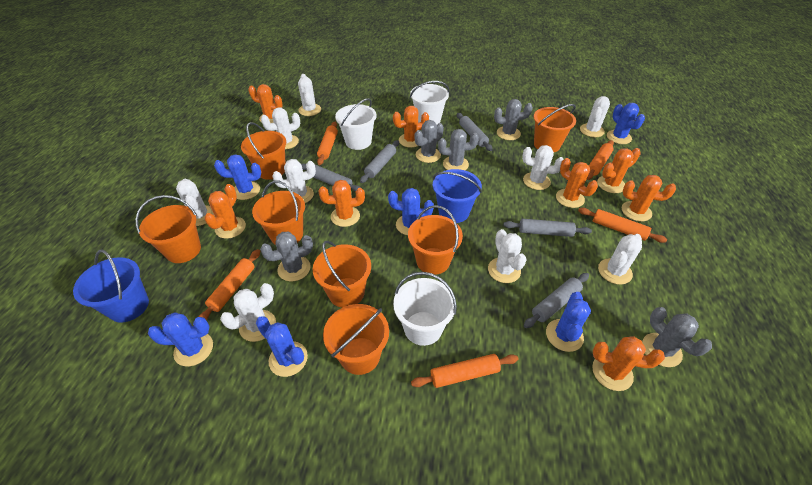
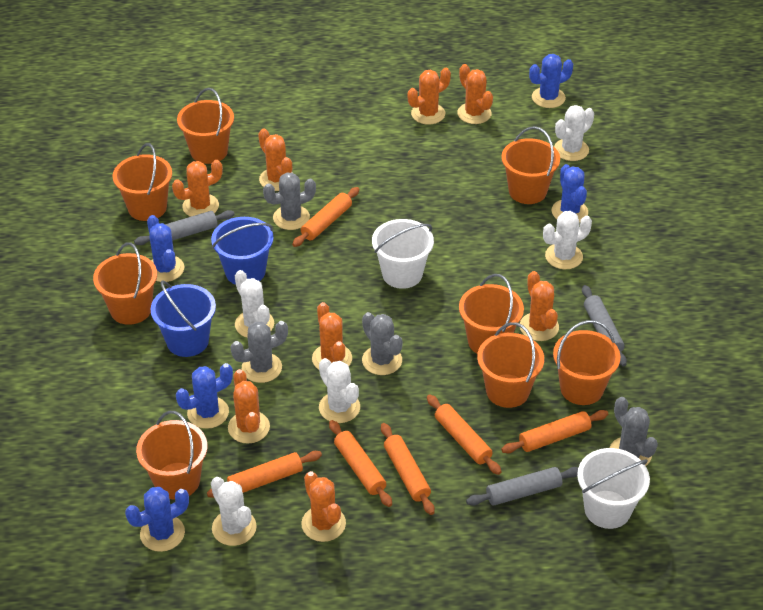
blue cactus: 6 -> 5
grey cactus: 5 -> 4
grey rolling pin: 5 -> 3
orange bucket: 7 -> 8
orange rolling pin: 5 -> 6
white bucket: 3 -> 2
white cactus: 9 -> 5

